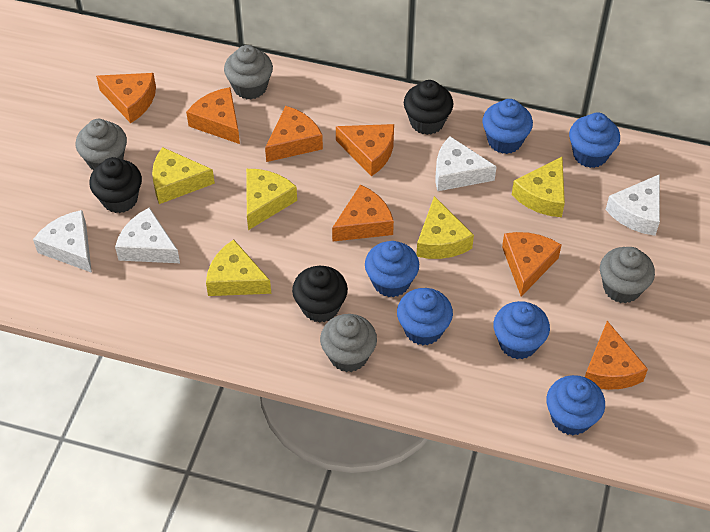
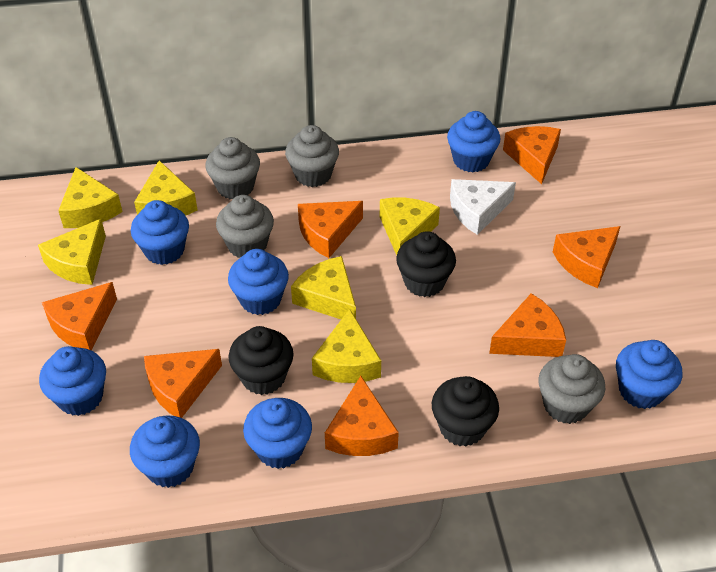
blue cupcake: 6 -> 7
white cheese: 4 -> 1
yellow cheese: 5 -> 6

